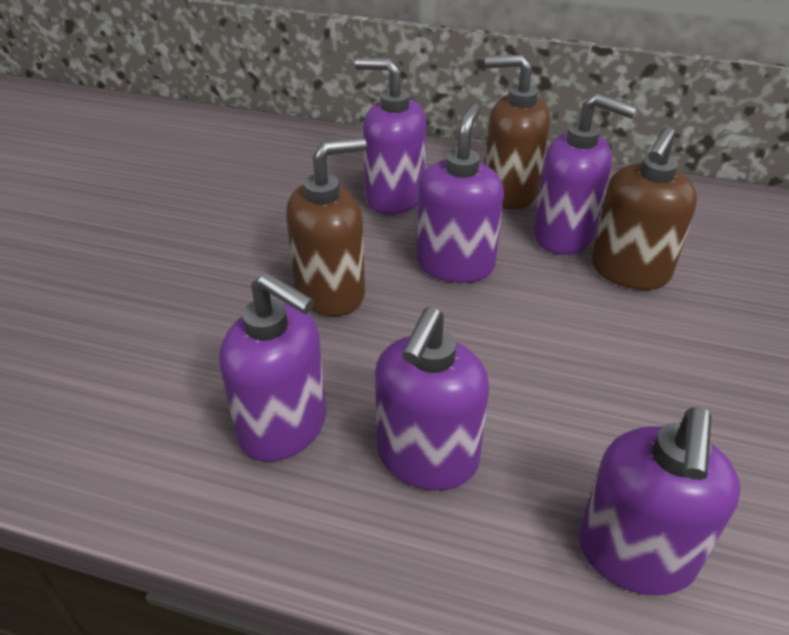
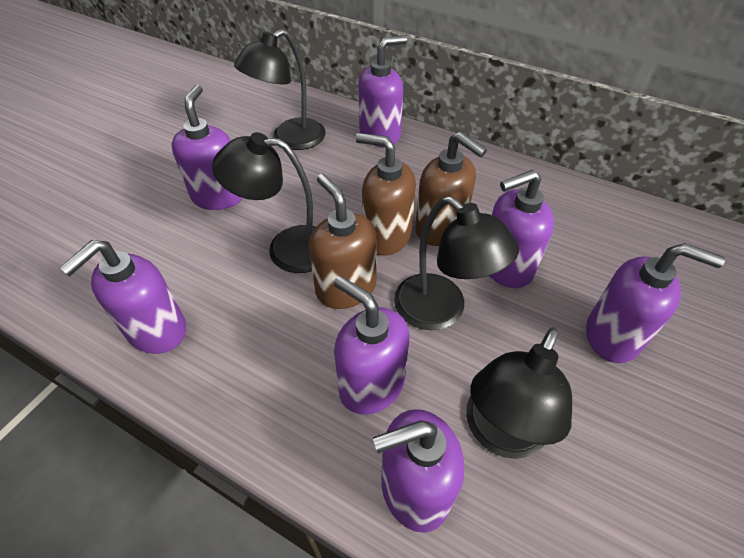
black lamp: 0 -> 4
purple soap dispenser: 6 -> 7

